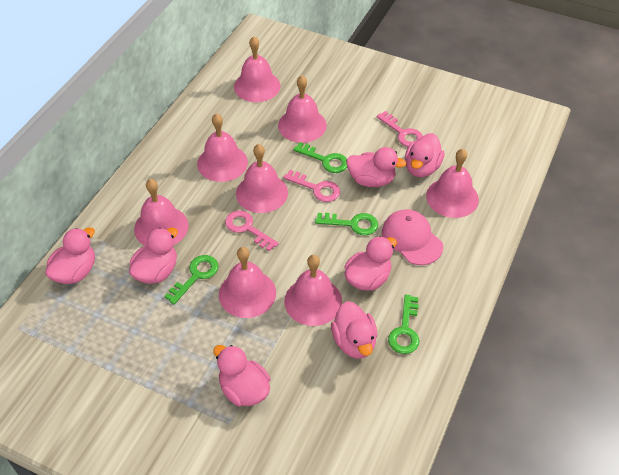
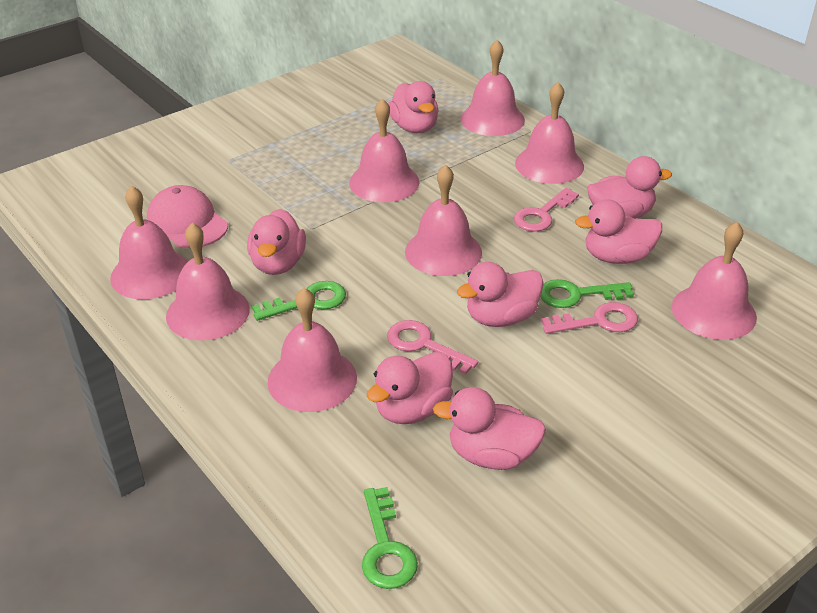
green key: 4 -> 3

